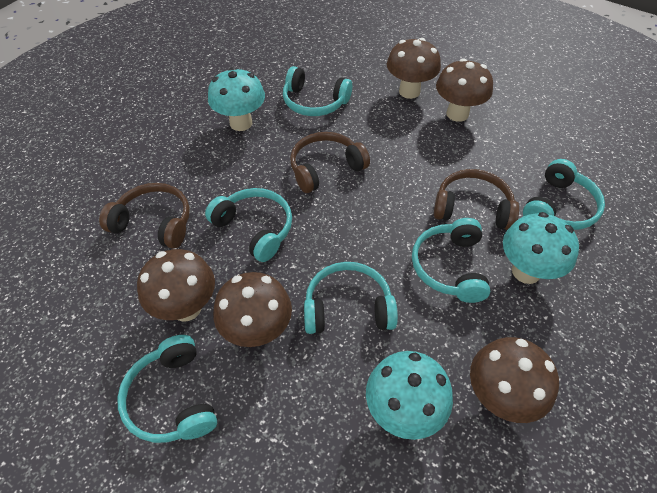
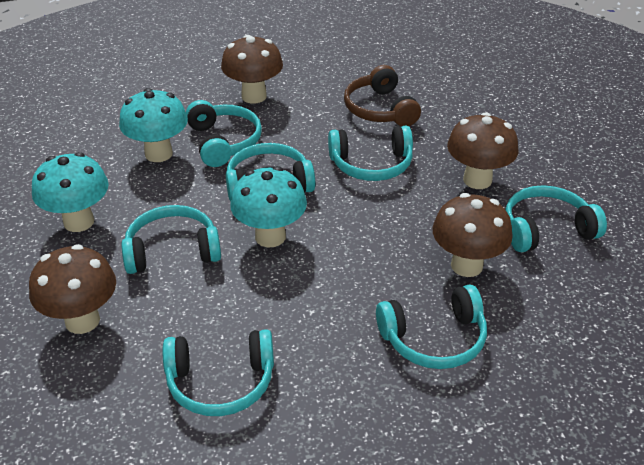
brown headphones: 3 -> 1
brown mushroom: 5 -> 4
turquoise headphones: 6 -> 7

